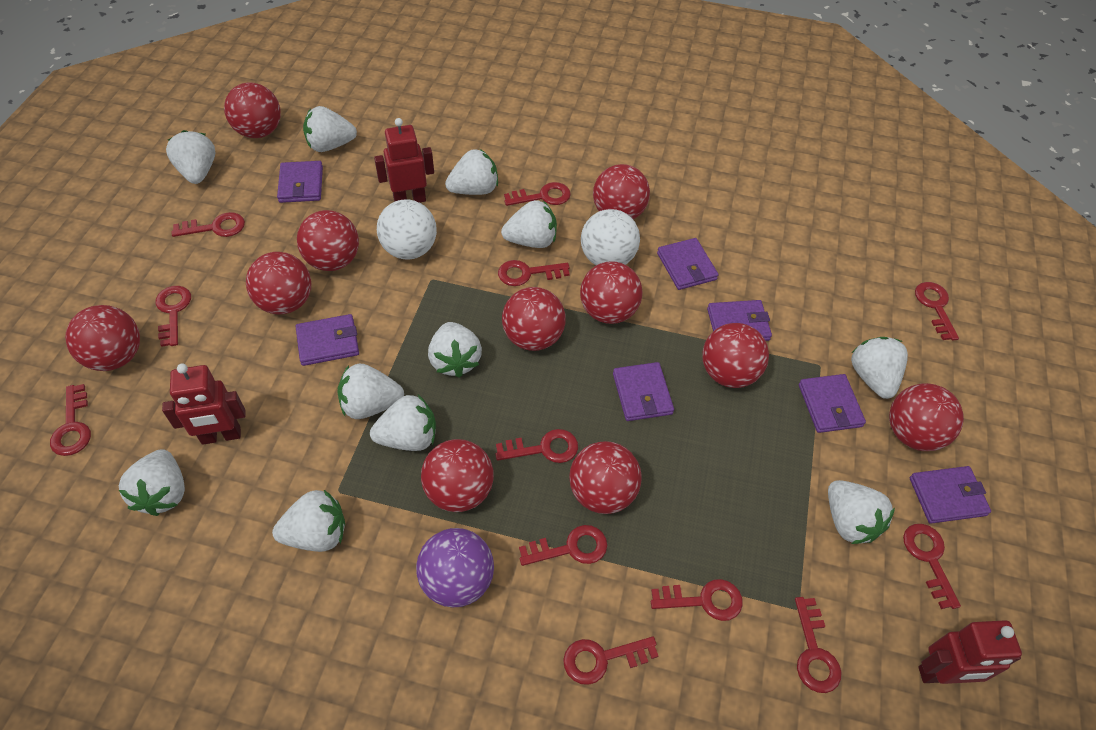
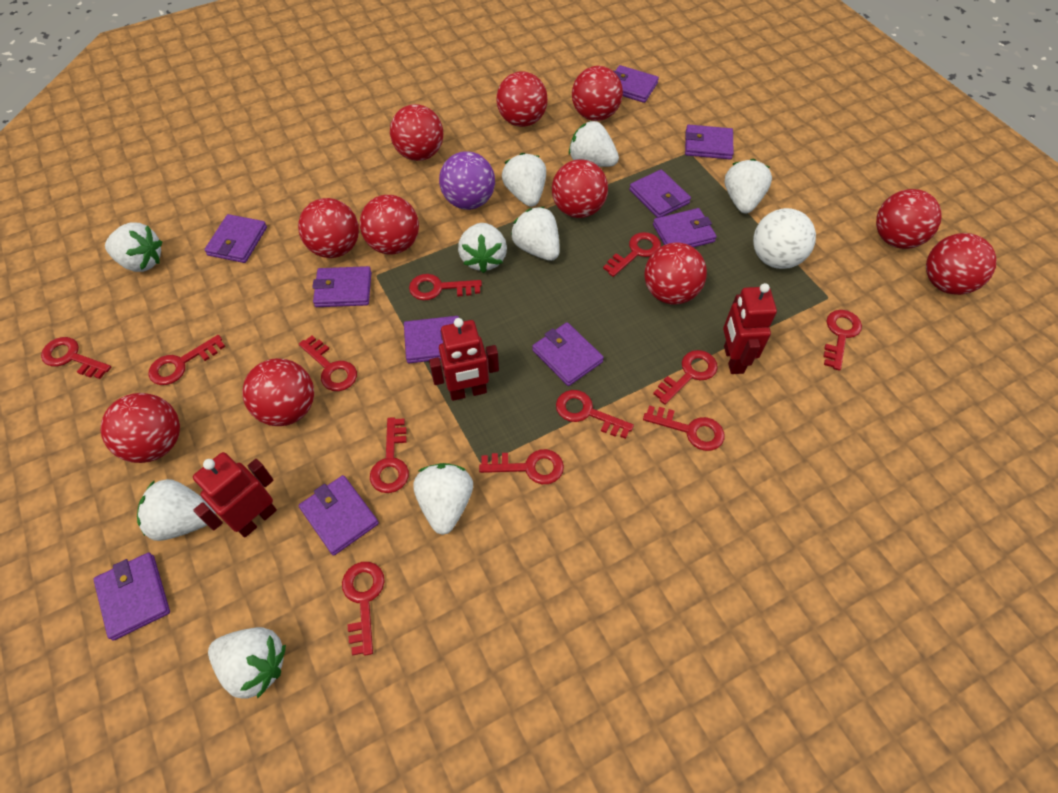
purple wallet: 7 -> 10
white ball: 2 -> 1
white strawberry: 11 -> 9

